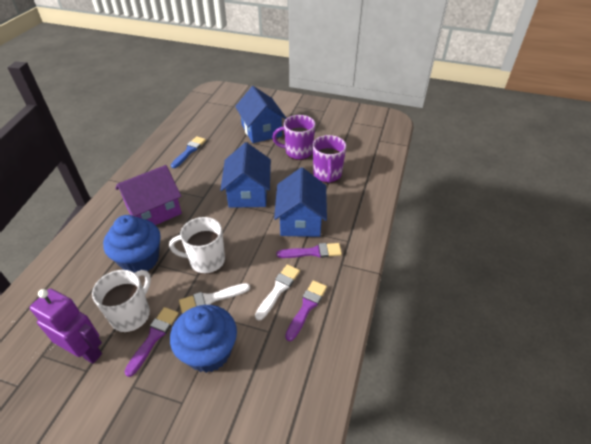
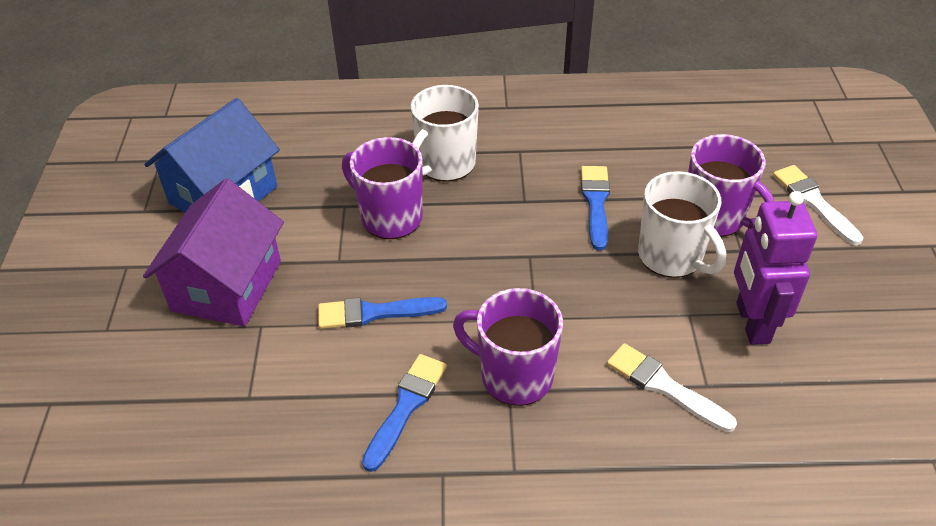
blue brush: 1 -> 3
blue cupcake: 2 -> 0
blue house: 3 -> 1
purple brush: 3 -> 0
purple mug: 2 -> 3

